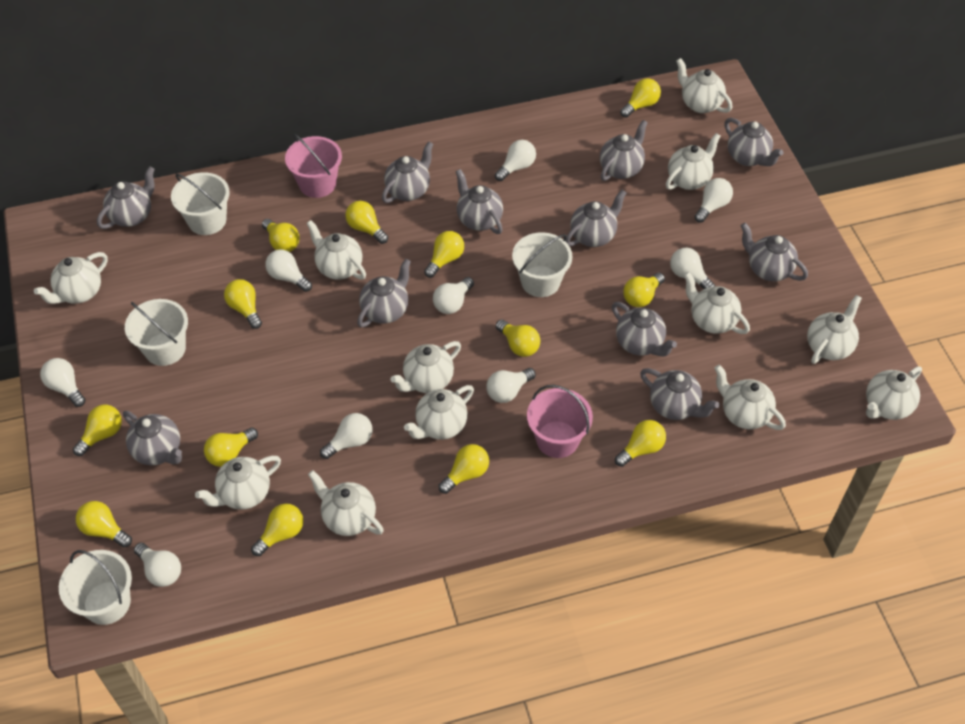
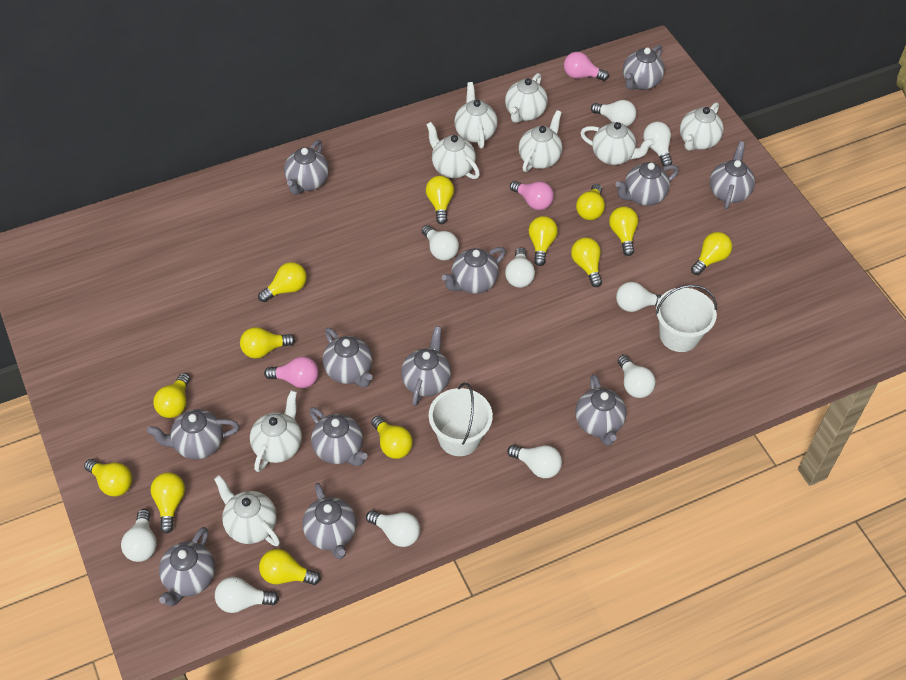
grey teapot: 11 -> 12
pink bucket: 2 -> 0
pink light bulb: 0 -> 3
white bucket: 4 -> 2
white light bulb: 9 -> 10
white teapot: 12 -> 8

